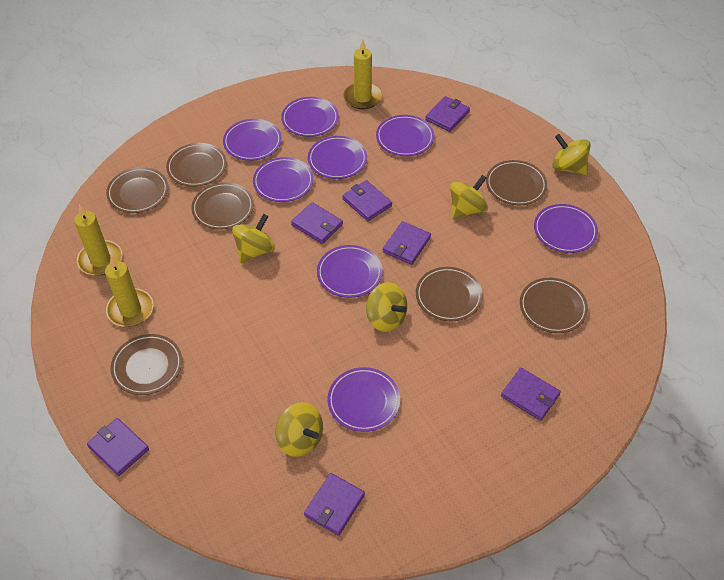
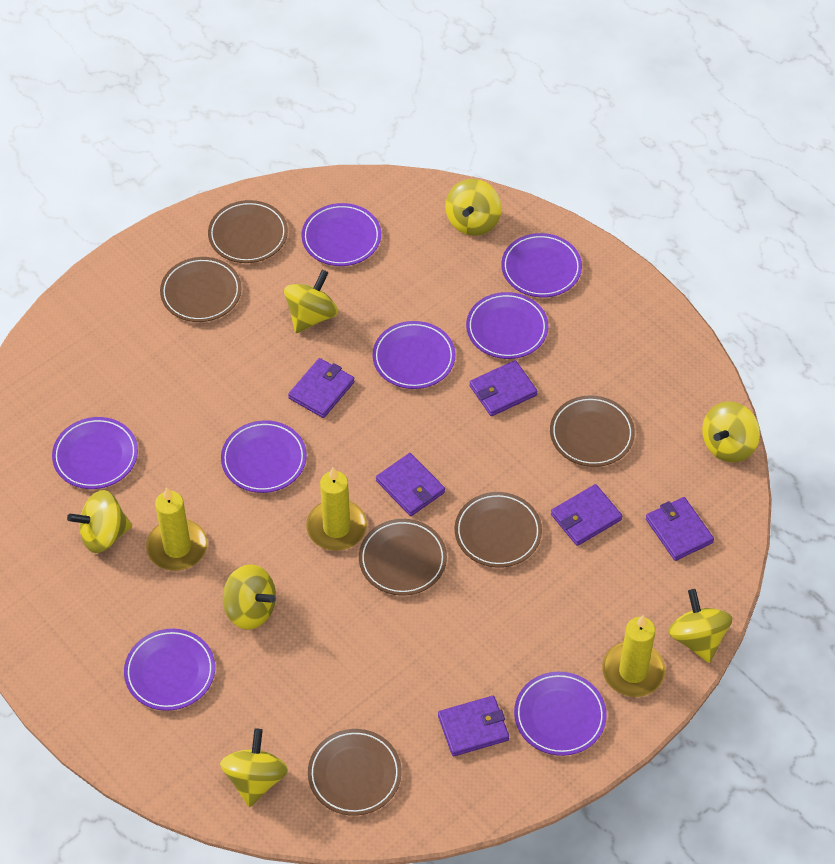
brown plate: 7 -> 6
purple wallet: 7 -> 6
yellow spinning top: 5 -> 7

